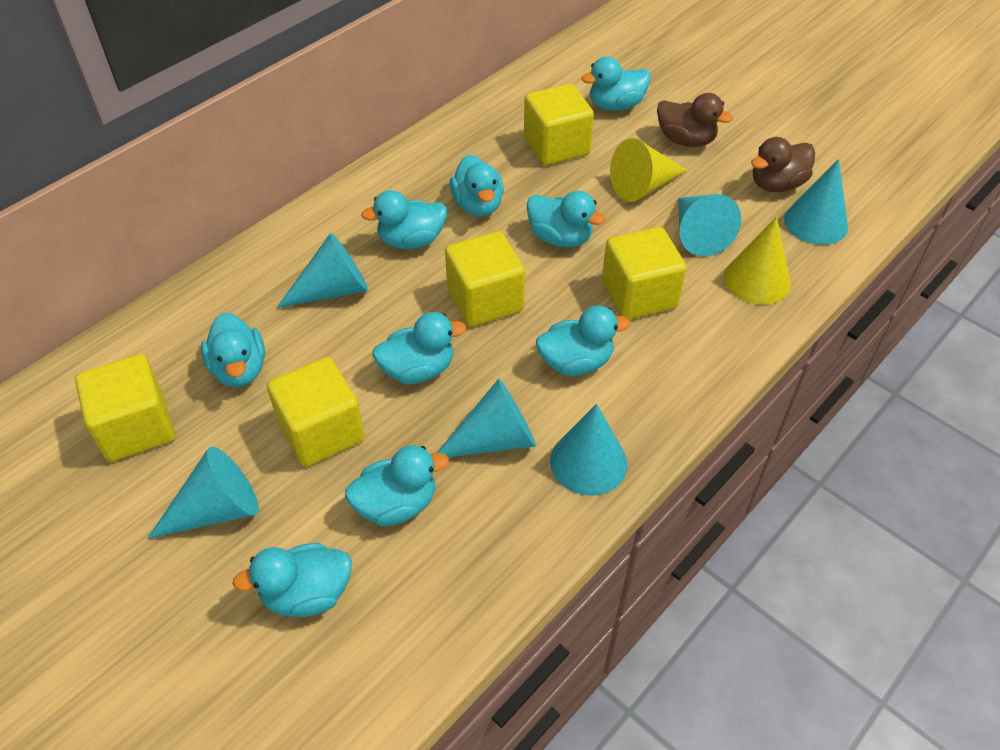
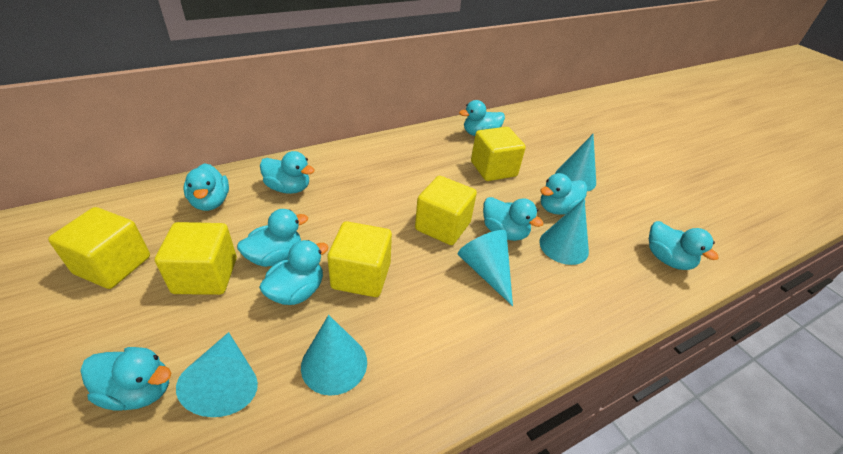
brown duck: 2 -> 0
turquoise cone: 6 -> 5
yellow cone: 2 -> 0

